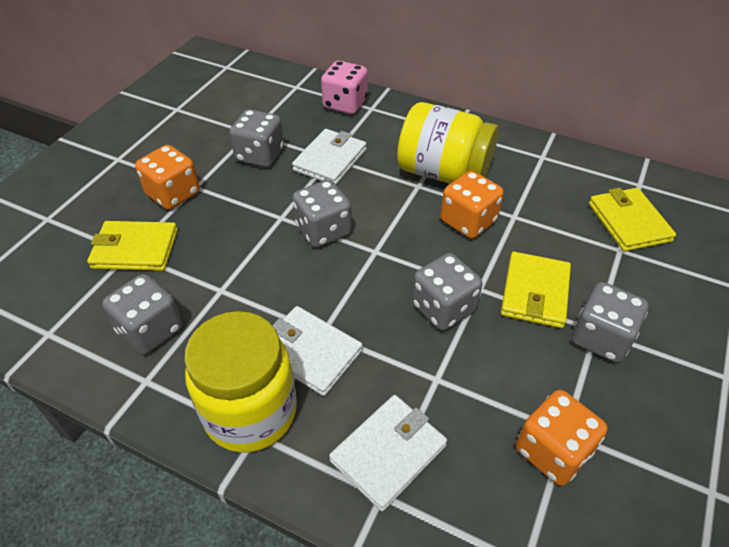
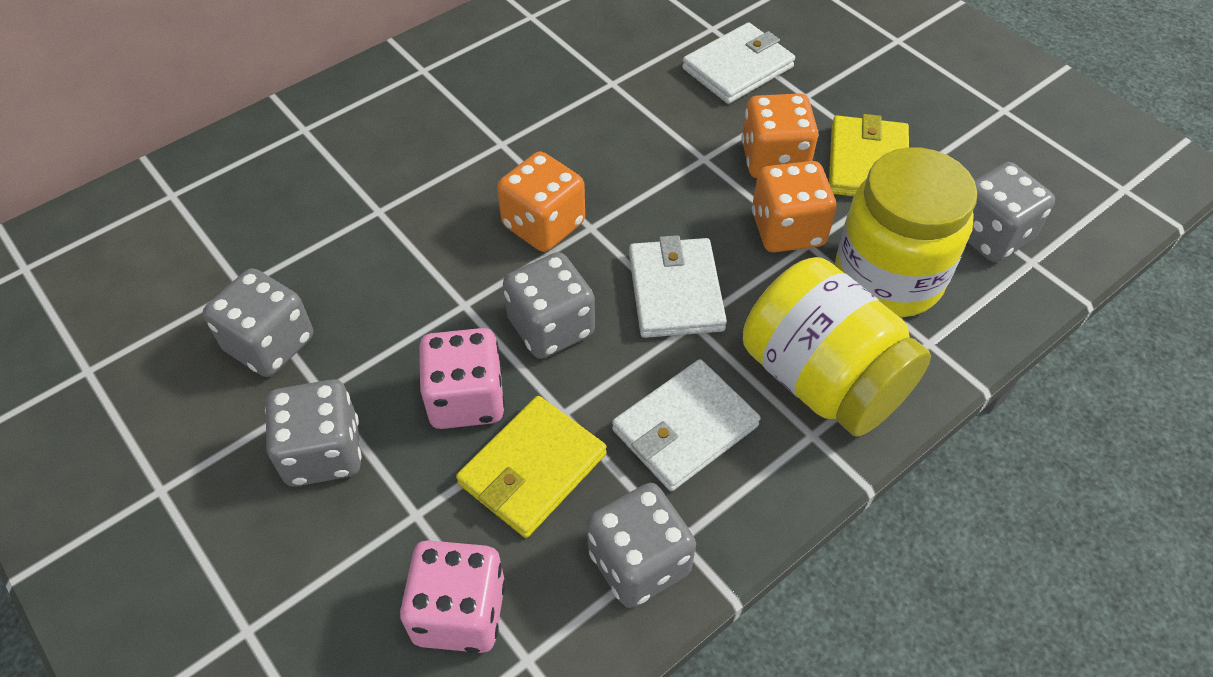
pink dice: 1 -> 2
yellow wallet: 3 -> 2

